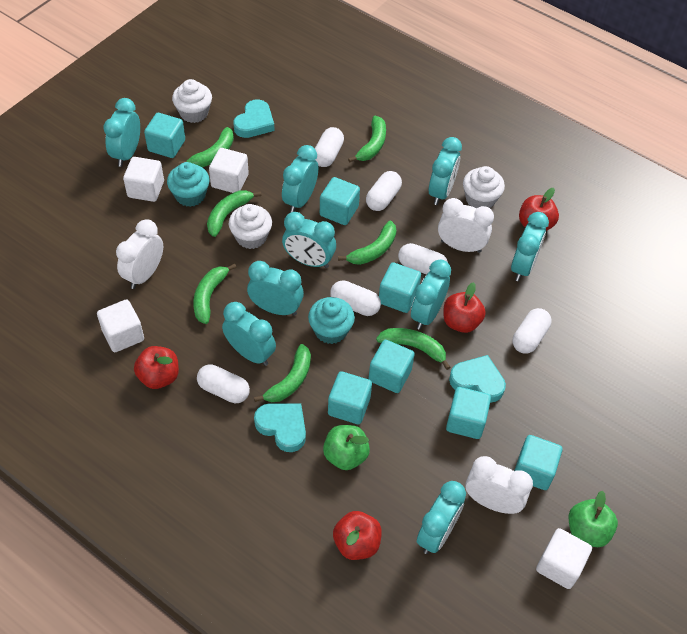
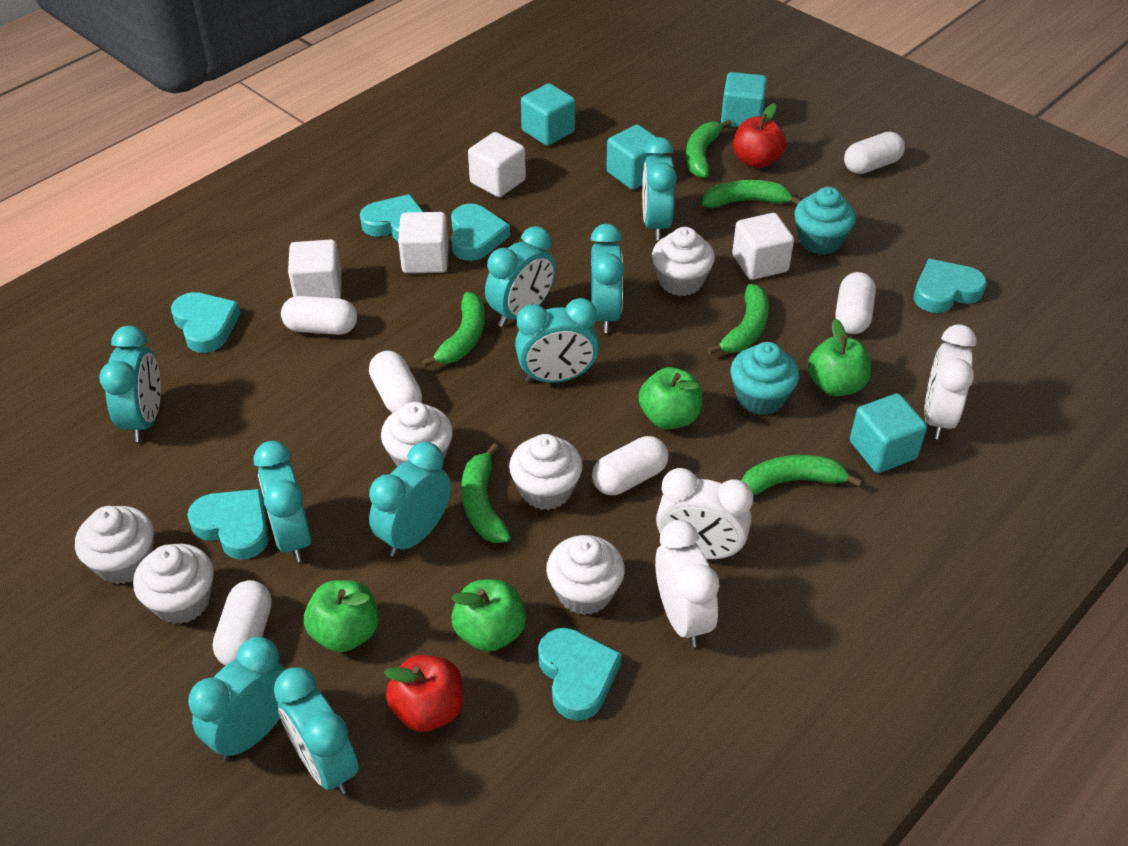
green apple: 2 -> 4
green banana: 7 -> 6
red apple: 4 -> 2
turquoise cube: 7 -> 4
turquoise heart: 3 -> 6
white cupcake: 3 -> 6

